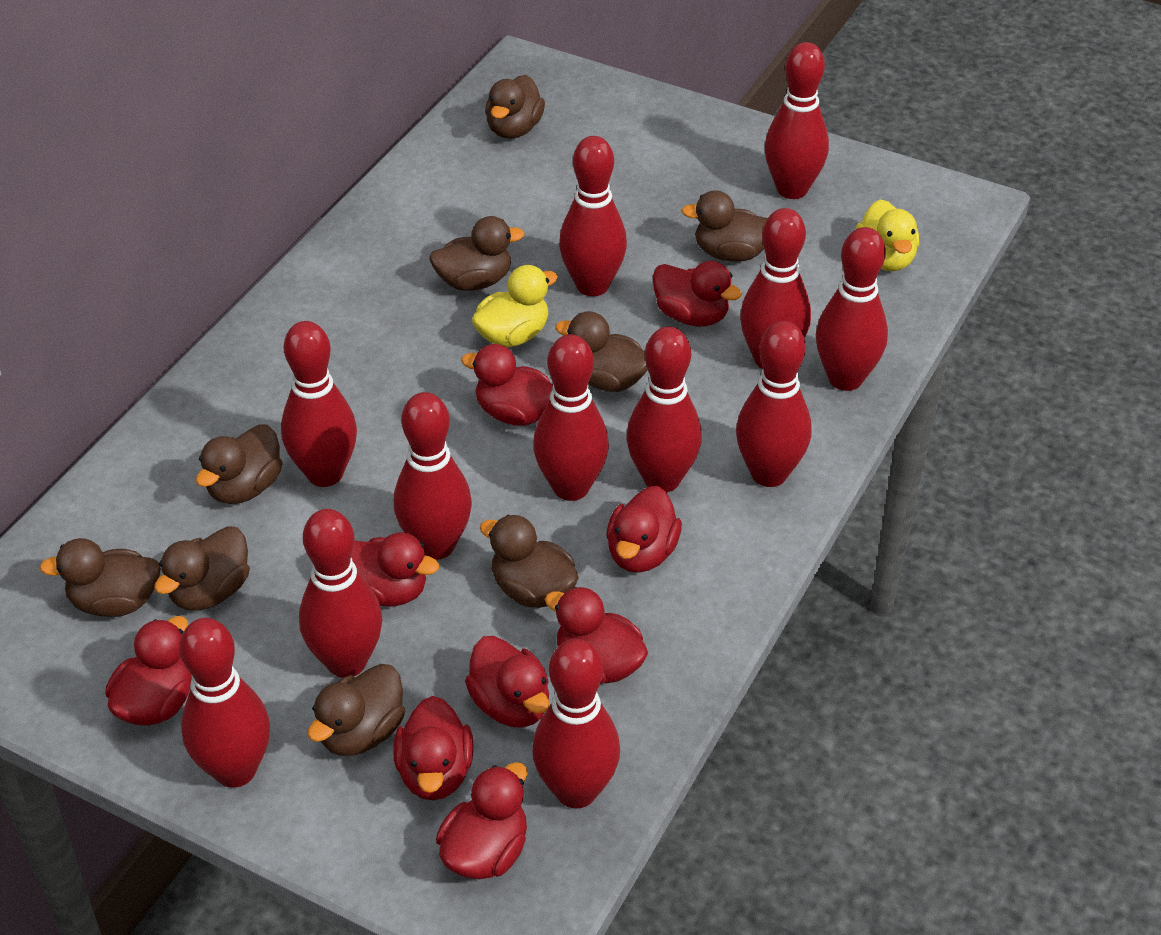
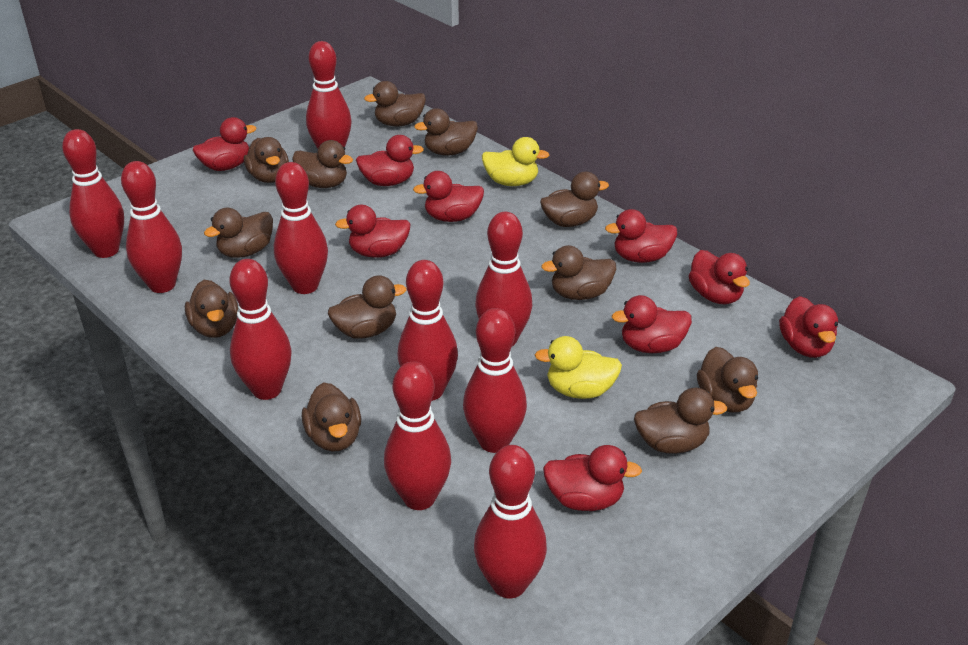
brown duck: 9 -> 12
red bowling pin: 12 -> 10

